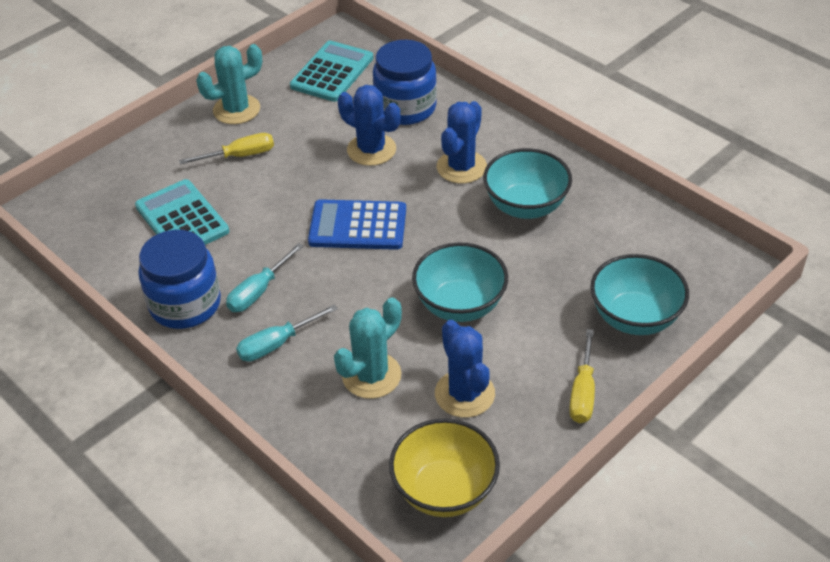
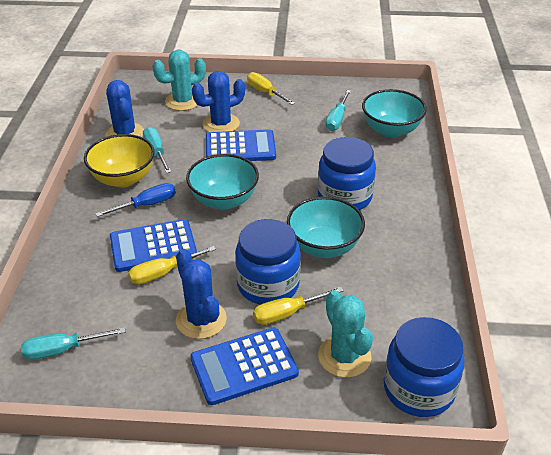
blue calculator: 1 -> 3
blue jar: 2 -> 3
blue screwdriver: 0 -> 1
turquoise calculator: 2 -> 0
turquoise screwdriver: 2 -> 3
yellow screwdriver: 2 -> 3

